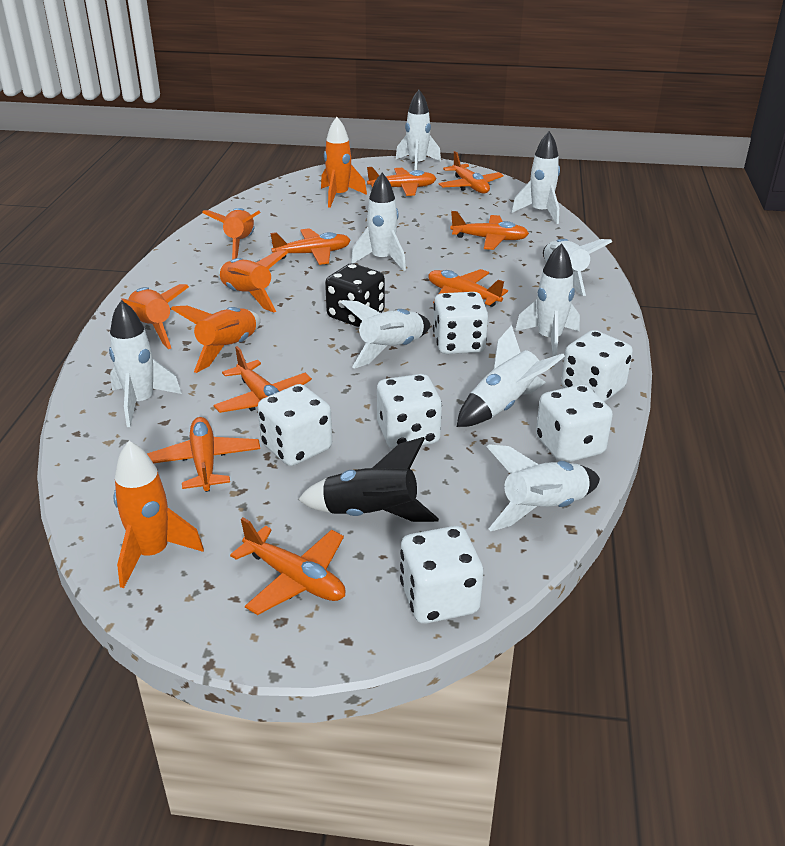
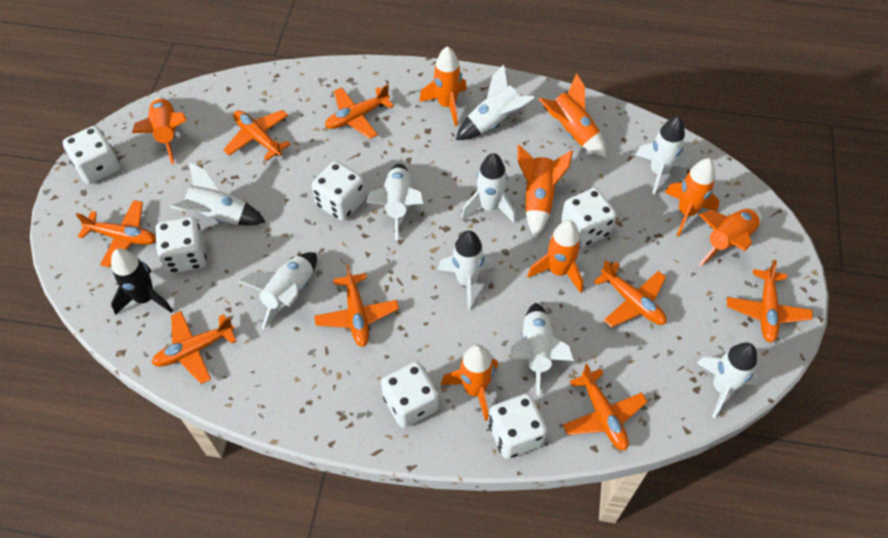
black dice: 1 -> 0
orange rocket: 6 -> 8

